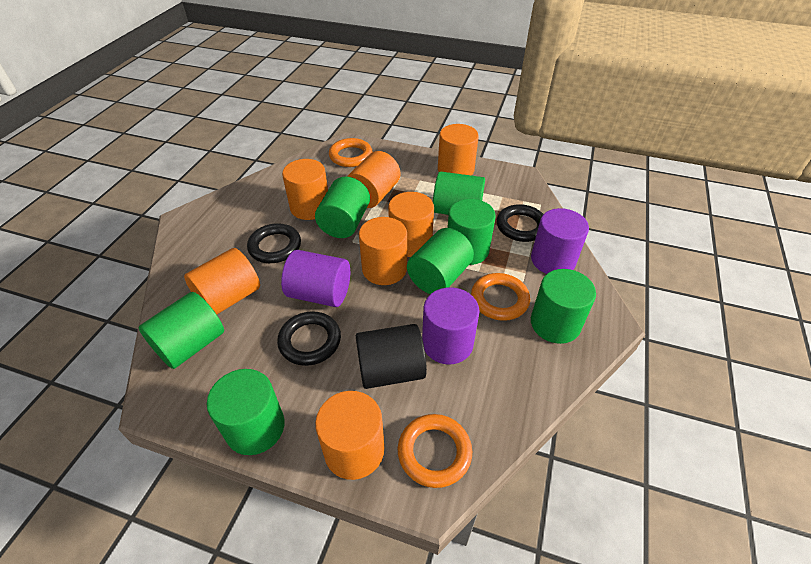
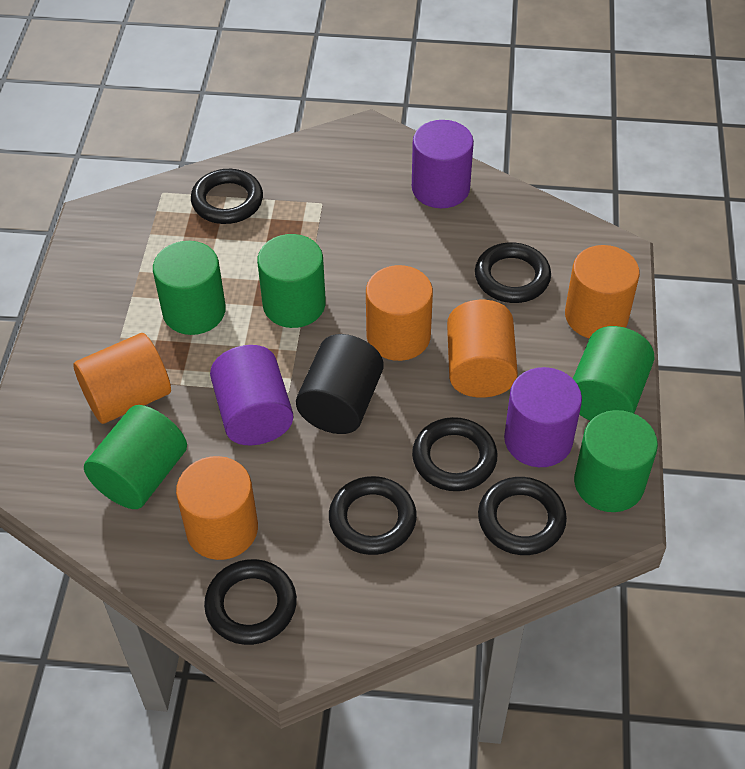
black ring: 3 -> 6
green cylinder: 7 -> 5
orange cylinder: 7 -> 5
orange ring: 3 -> 0

